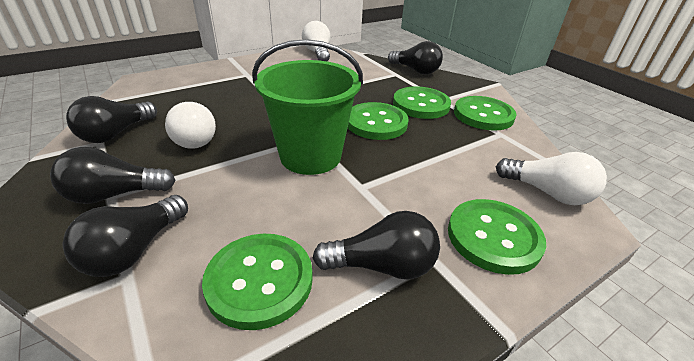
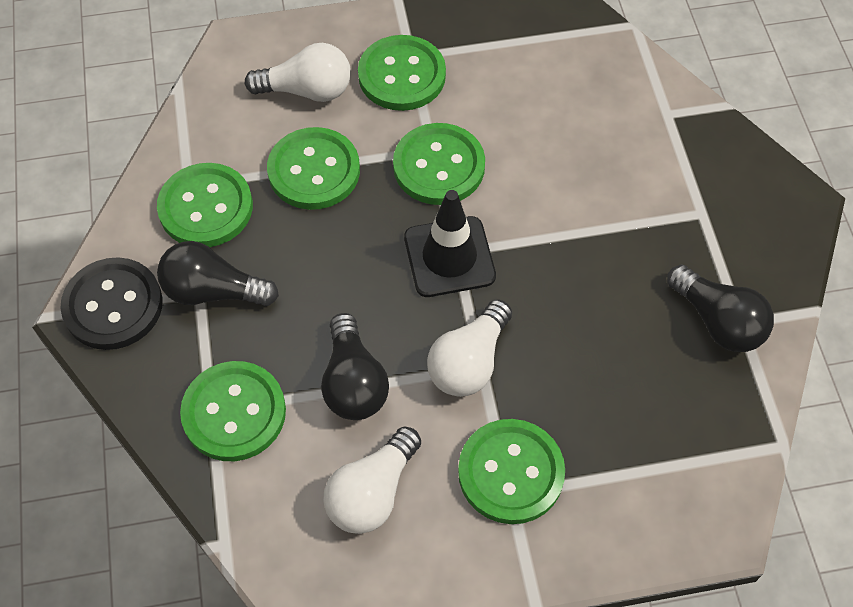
black button: 0 -> 1
black light bulb: 5 -> 3
black traffic cone: 0 -> 1
green bucket: 1 -> 0
green button: 5 -> 6

